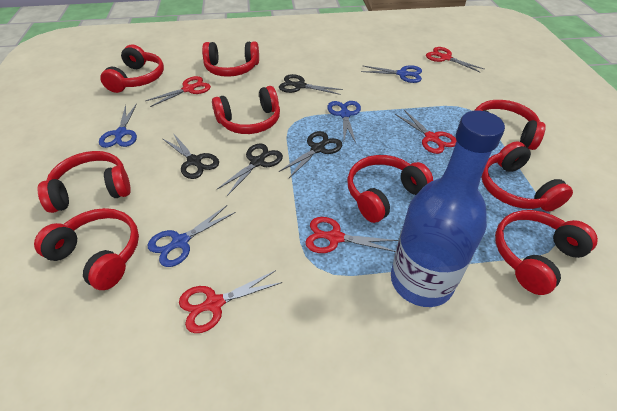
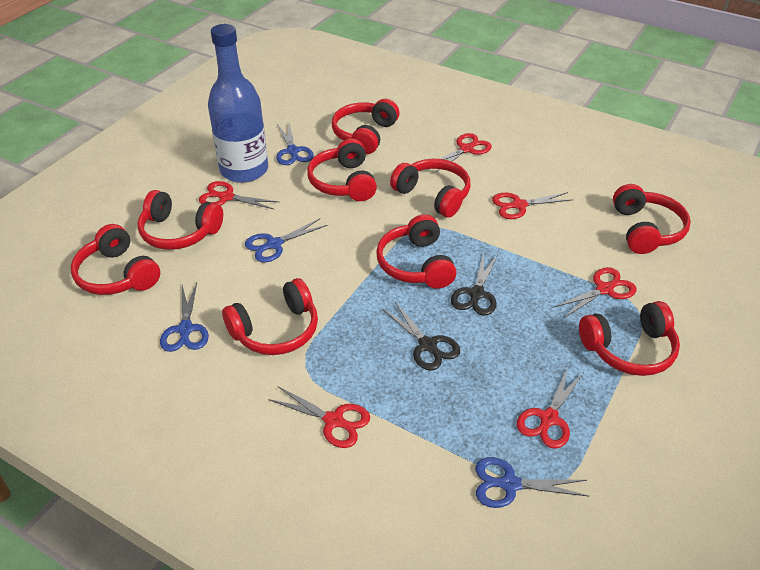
black scissors: 4 -> 2
red scissors: 5 -> 6

